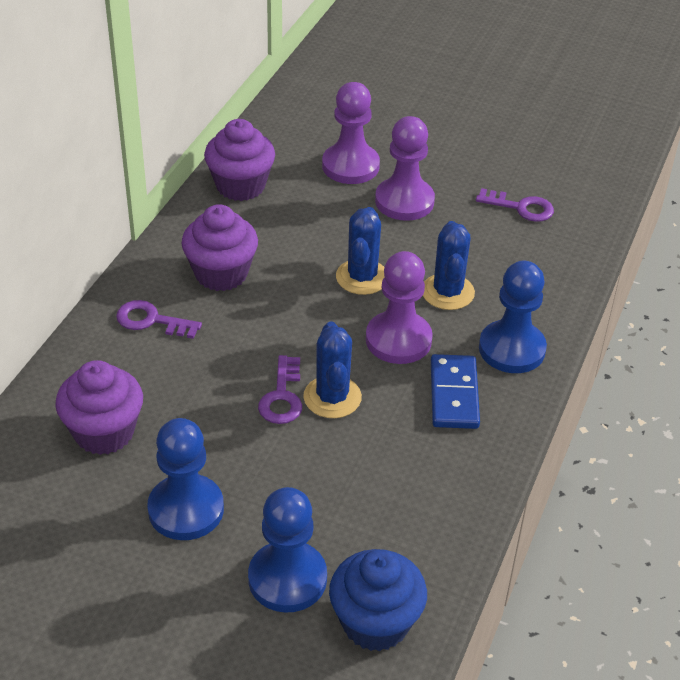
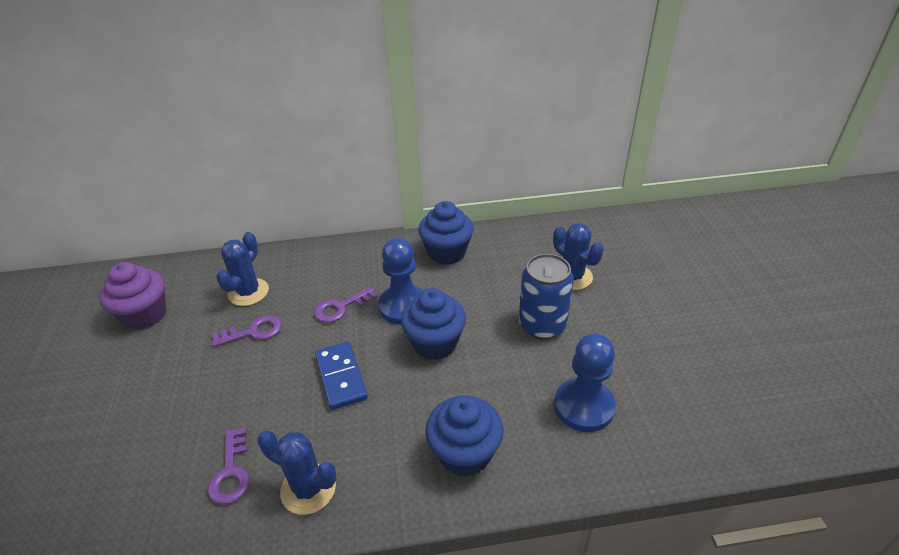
blue can: 0 -> 1
blue cupcake: 1 -> 3
blue pawn: 3 -> 2
purple cupcake: 3 -> 1
purple pawn: 3 -> 0

